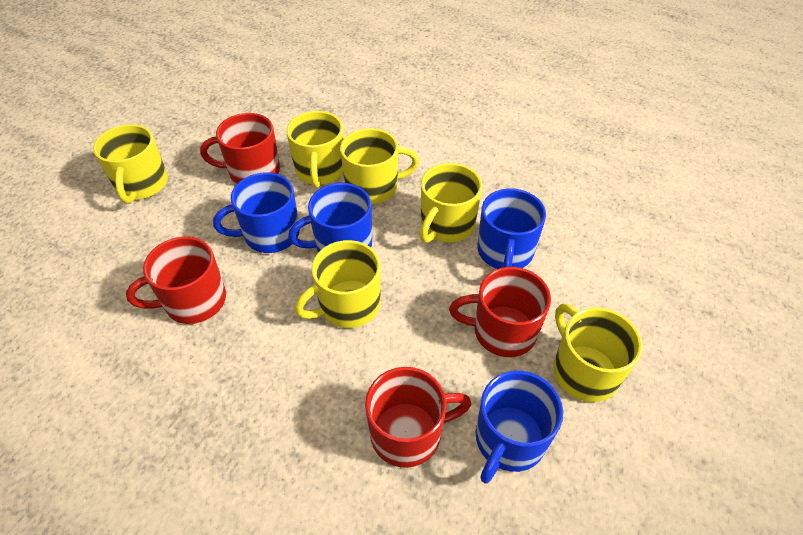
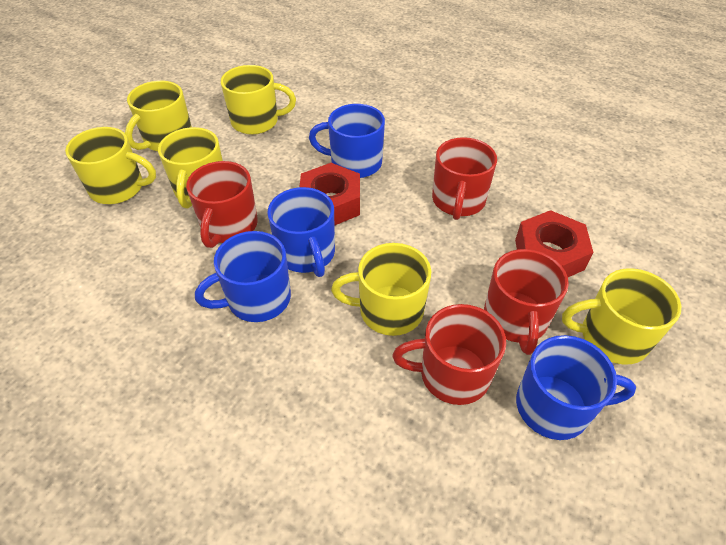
red nut: 0 -> 2

